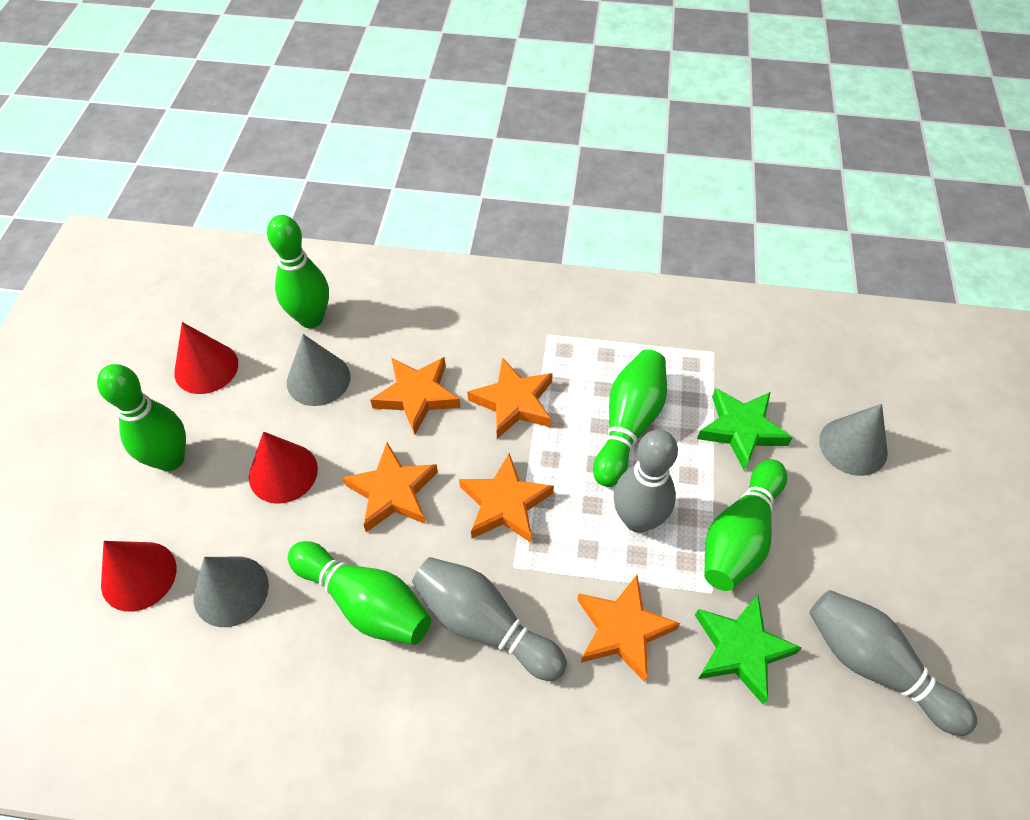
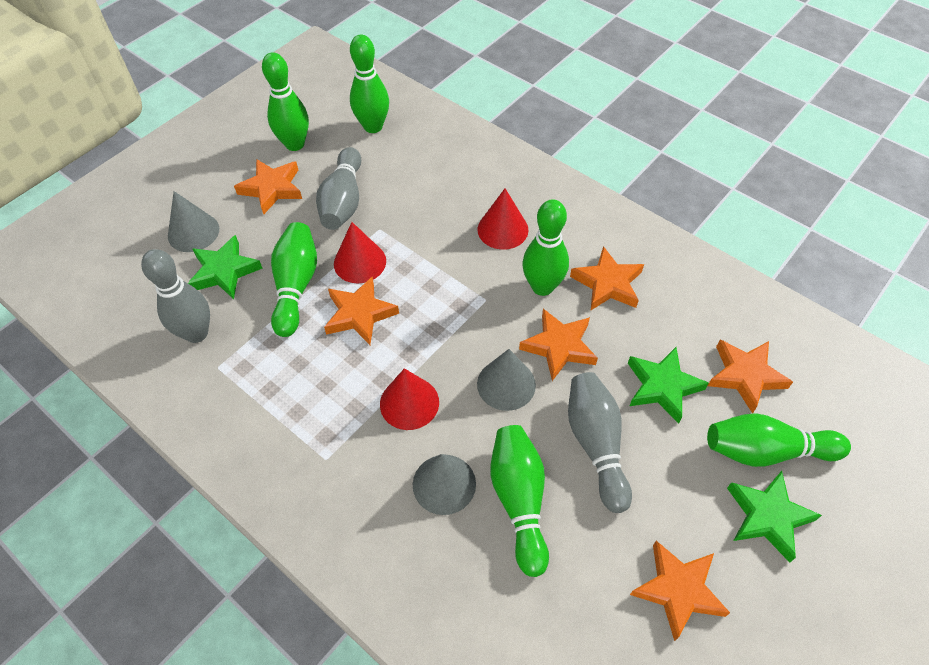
green bowling pin: 5 -> 6
green star: 2 -> 3
orange star: 5 -> 6

